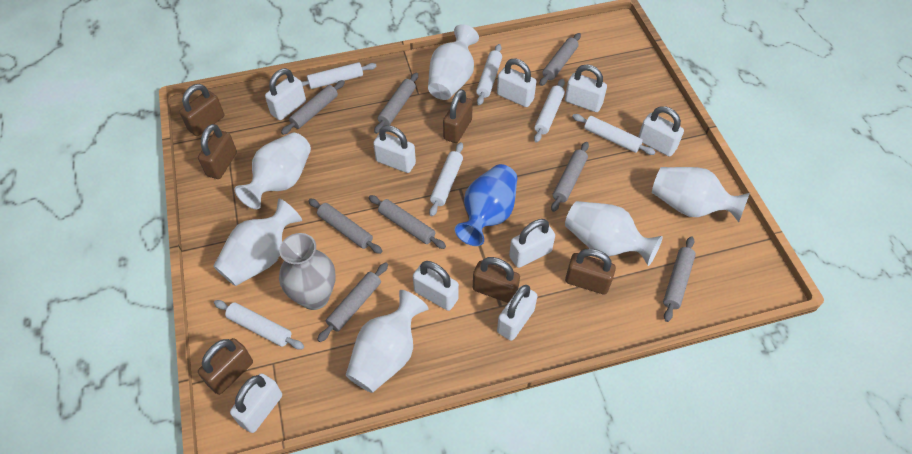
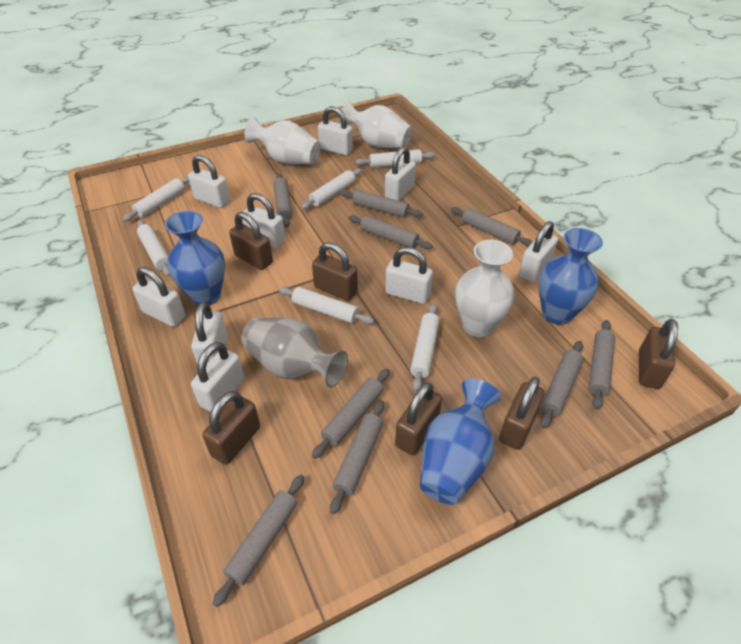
blue vase: 1 -> 3
grey rolling pin: 8 -> 9
white vase: 6 -> 3

